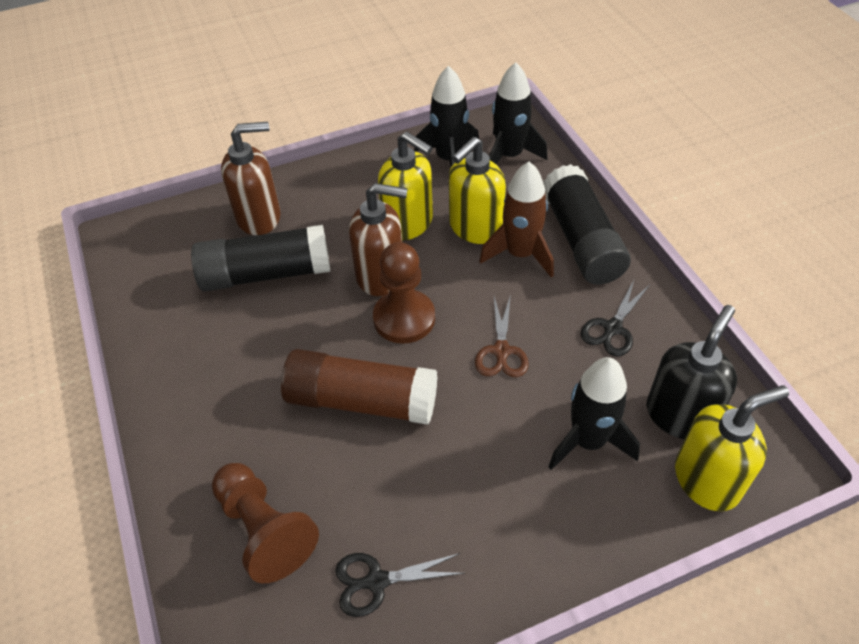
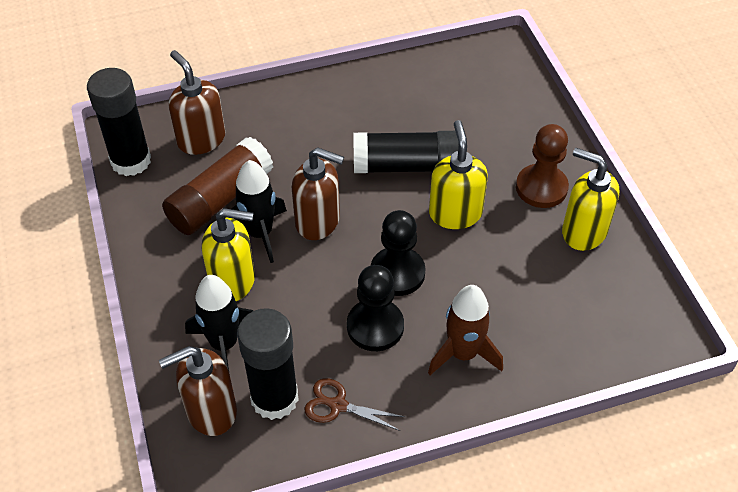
black glue stick: 2 -> 3
black pawn: 0 -> 2
black rocket: 3 -> 2
black scissors: 2 -> 0
black soap dispenser: 1 -> 0
brown pawn: 2 -> 1
brown soap dispenser: 2 -> 3

